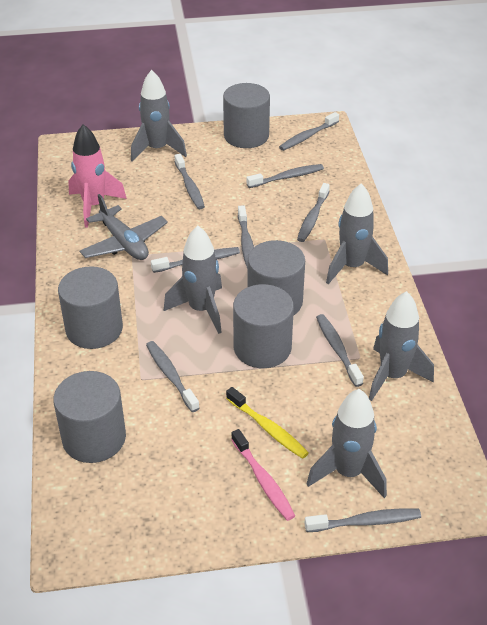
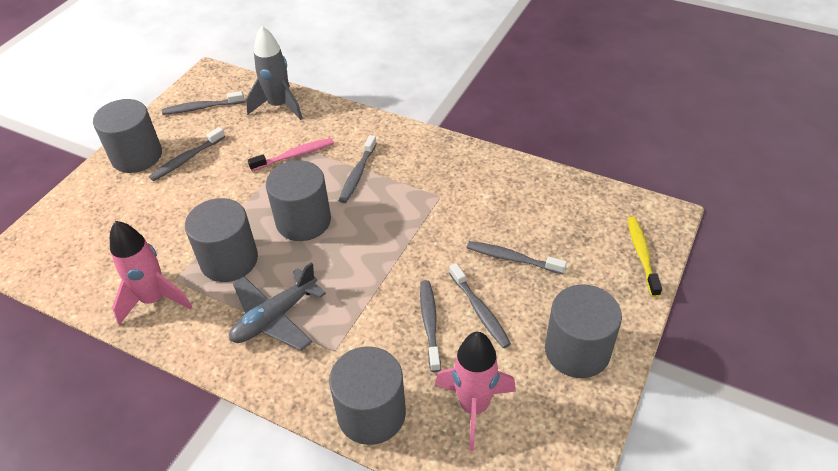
grey rocket: 5 -> 1
grey toothbrush: 9 -> 6
pink rocket: 1 -> 2

